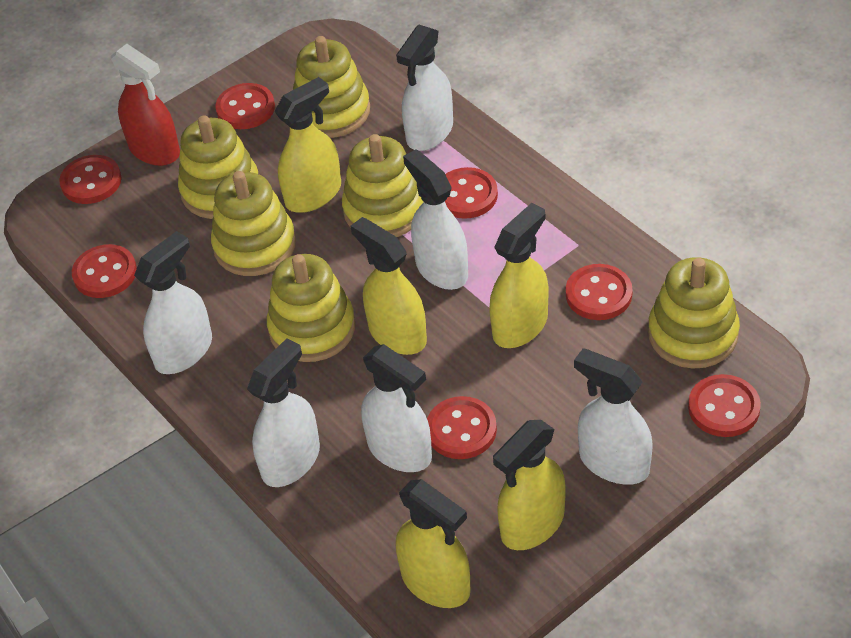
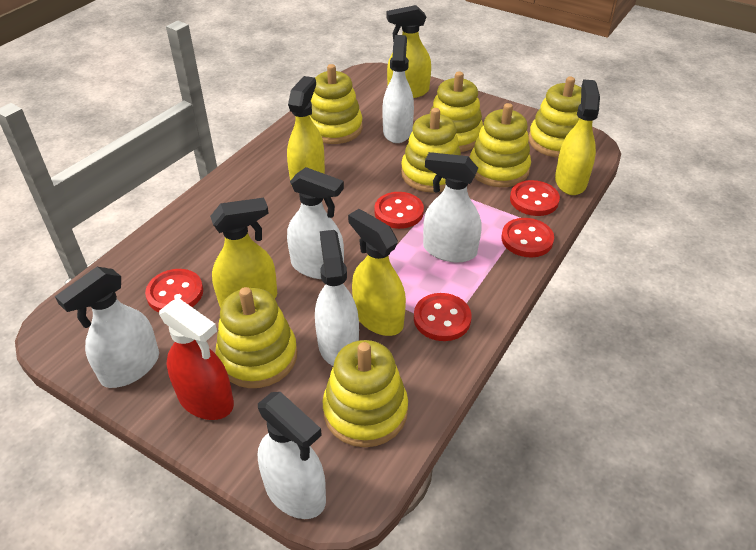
red button: 7 -> 5
yellow stacking toy: 6 -> 7

